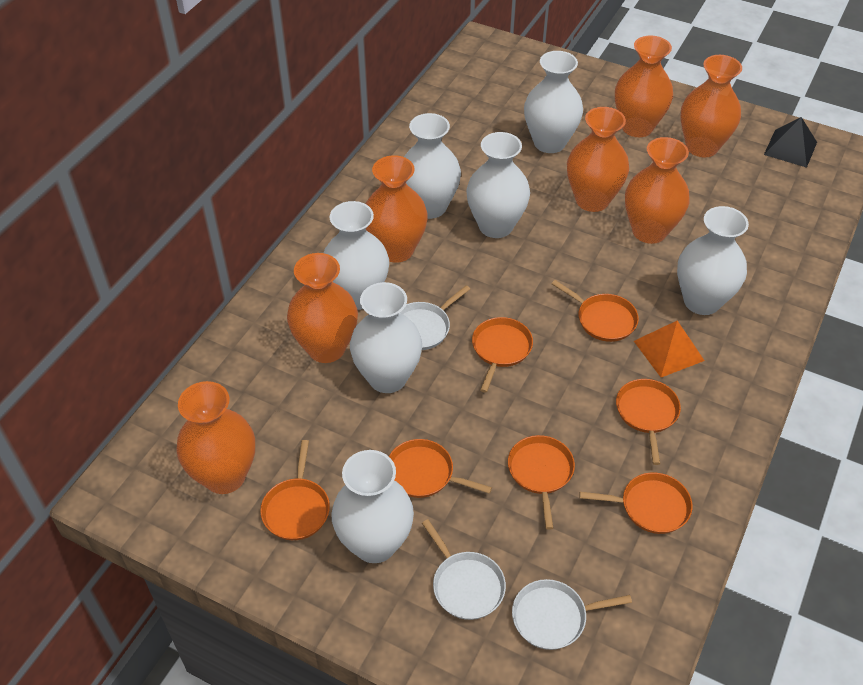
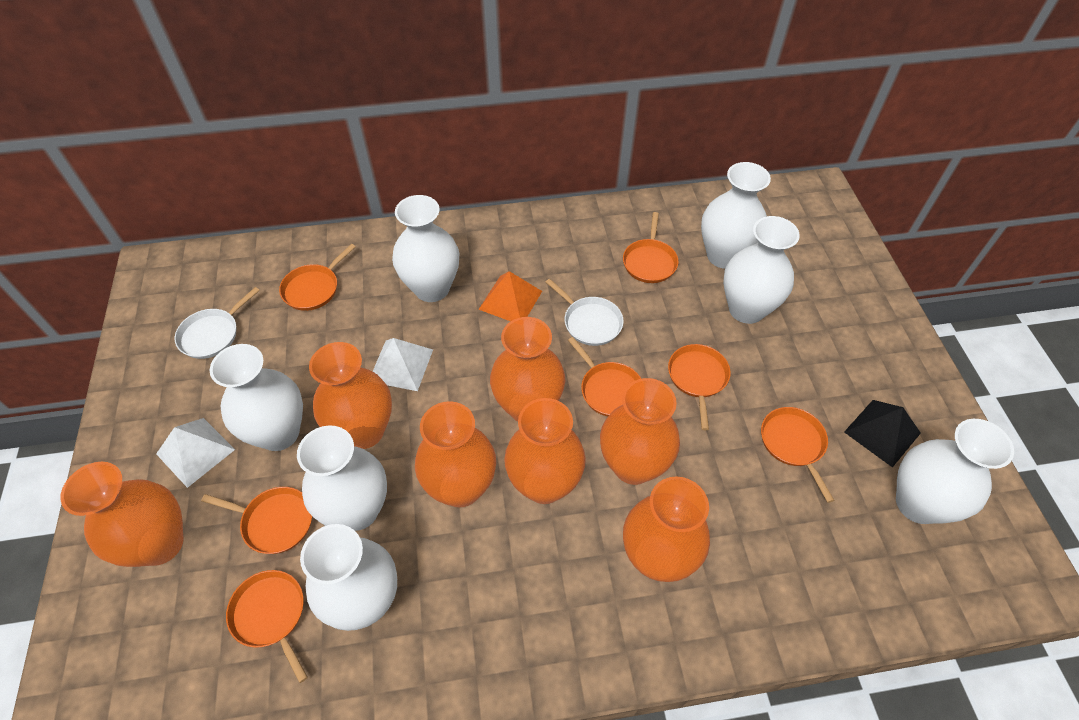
white pan: 3 -> 2
white pyramid: 0 -> 2

